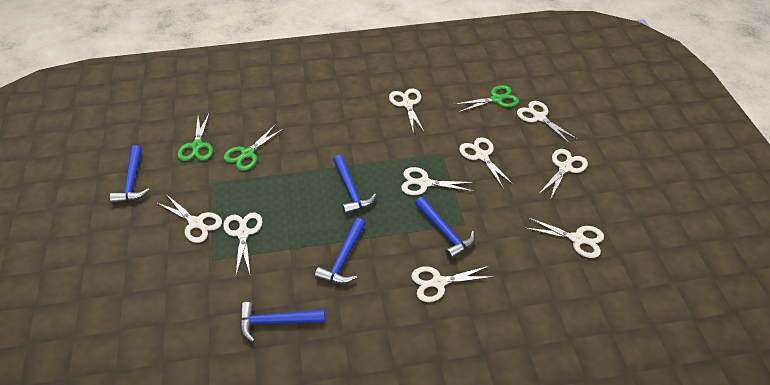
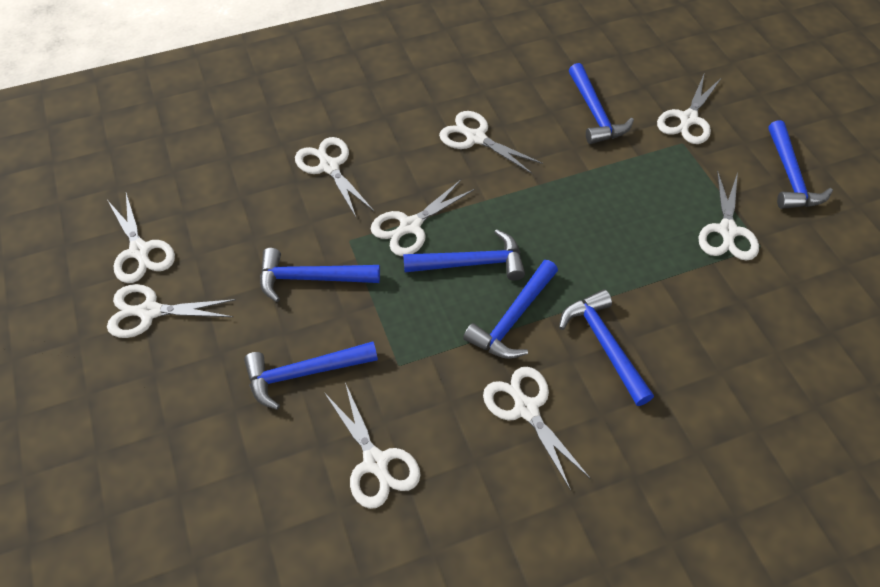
blue hammer: 5 -> 7
green scissors: 3 -> 0

